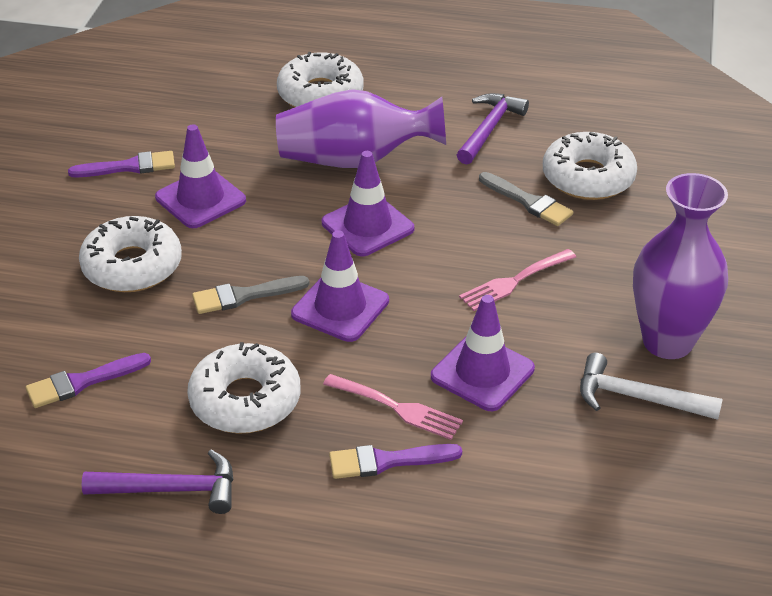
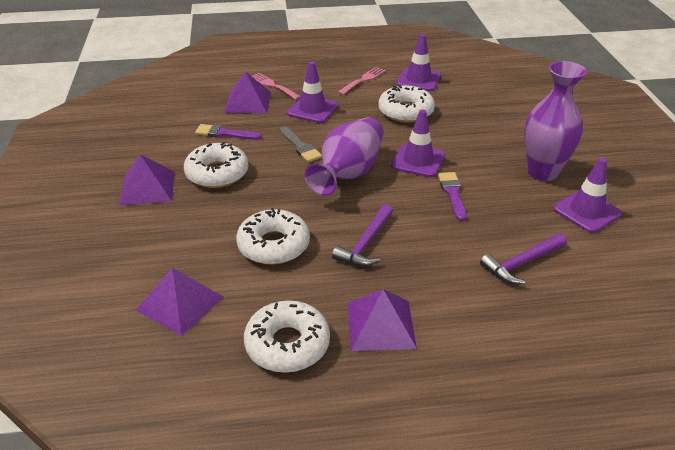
grey brush: 2 -> 1
purple brush: 3 -> 2
purple pyramid: 0 -> 4
white hammer: 1 -> 0

